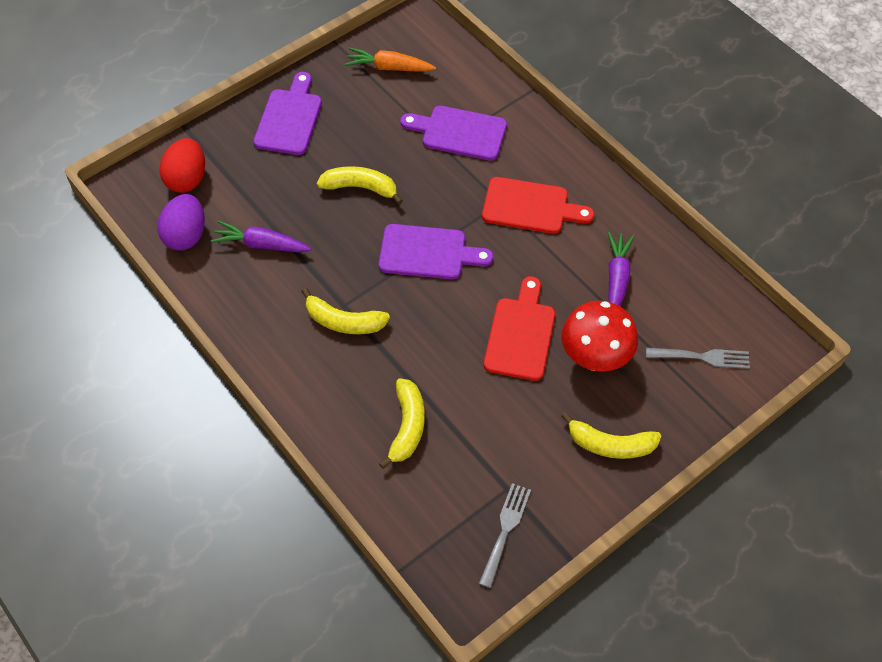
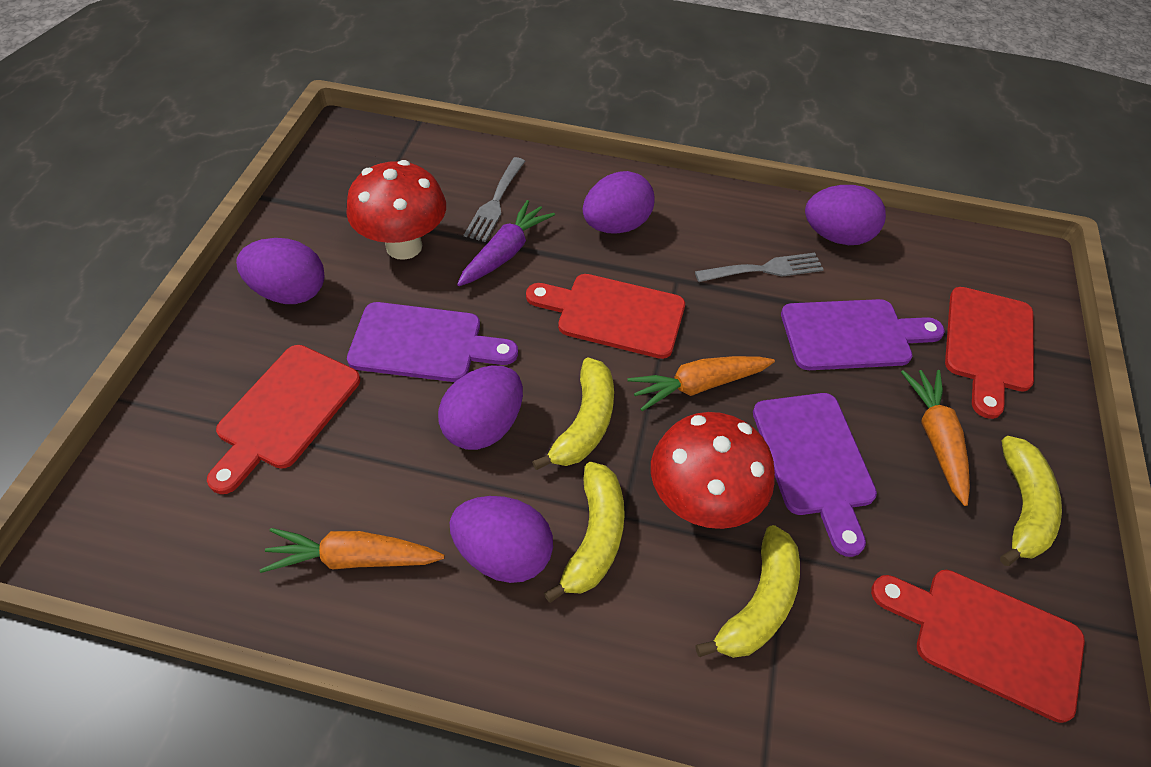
orange carrot: 1 -> 3
purple carrot: 2 -> 1
purple egg: 1 -> 5
red cutting board: 2 -> 4
red egg: 1 -> 0
red mushroom: 1 -> 2

